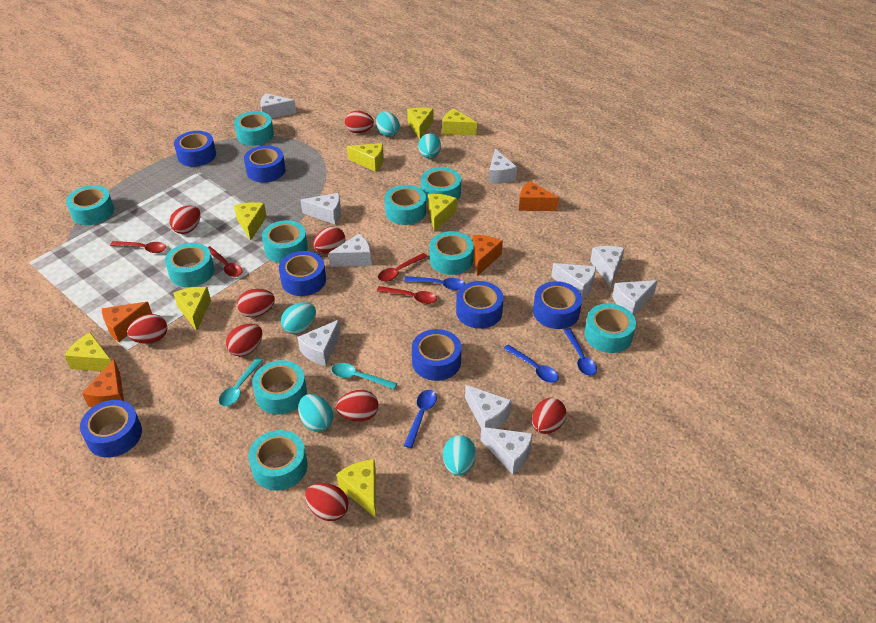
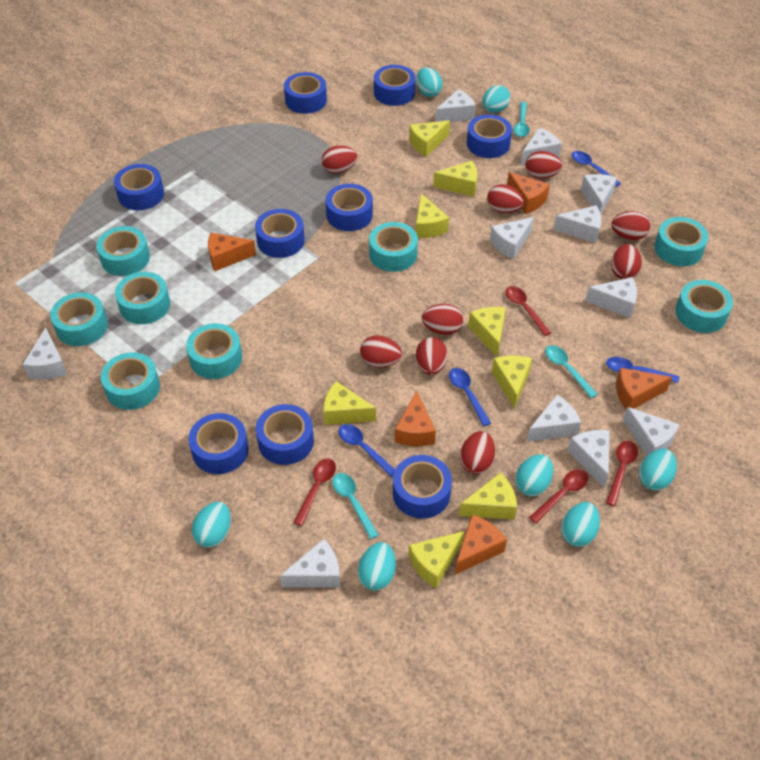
blue tape: 7 -> 9
orange cheese: 4 -> 5
turquoise egg: 5 -> 7
turquoise spoon: 2 -> 3
turquoise tape: 10 -> 8
white cheese: 10 -> 11

